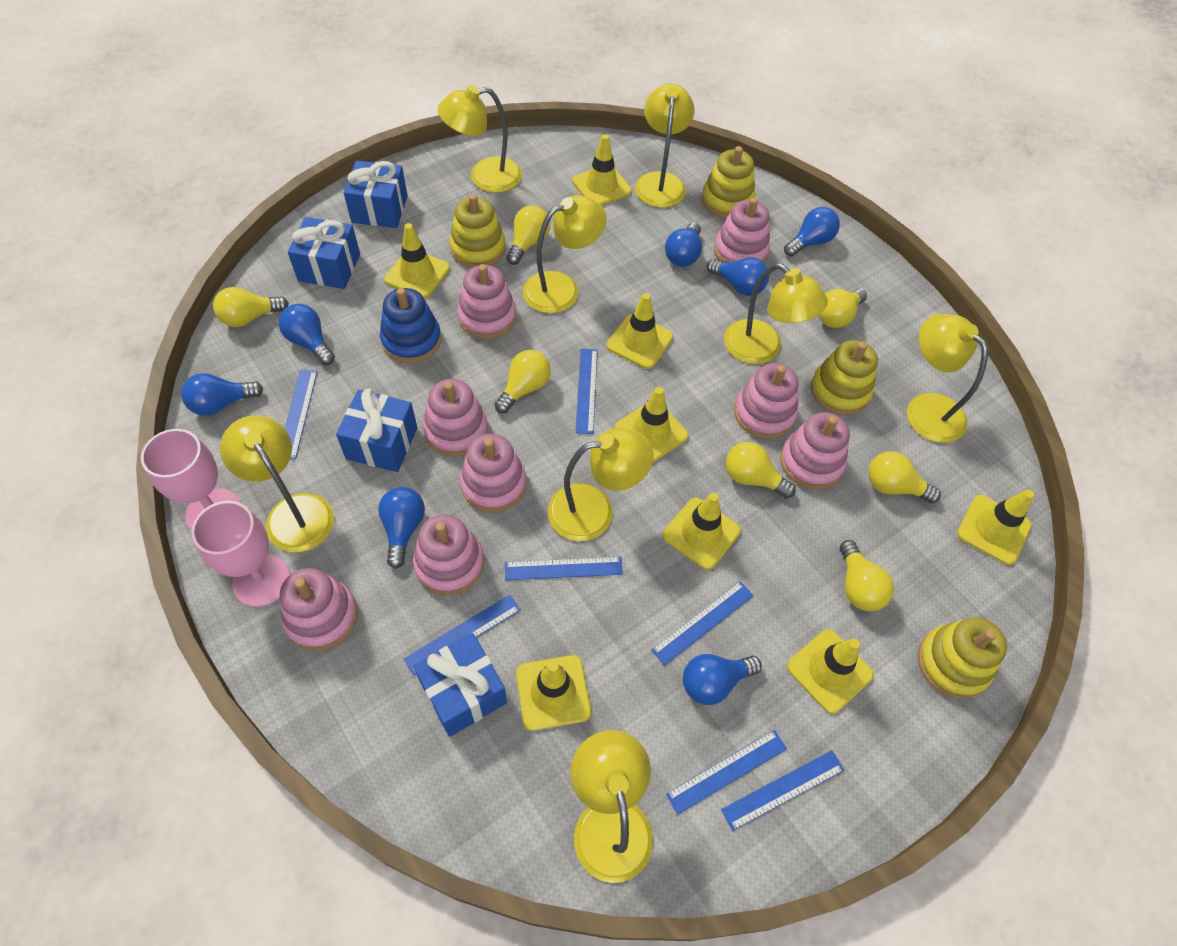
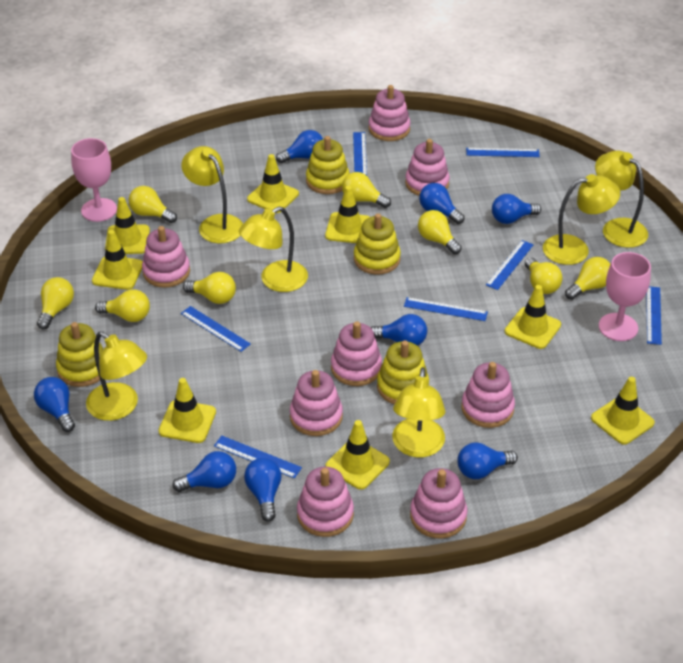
blue gift: 4 -> 0
blue light bulb: 7 -> 8
blue stacking toy: 1 -> 0
yellow lamp: 8 -> 6
yellow light bulb: 7 -> 8

